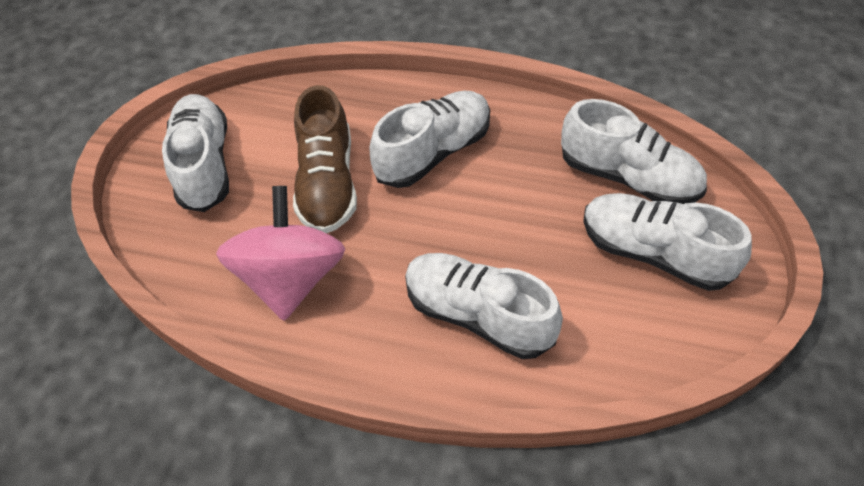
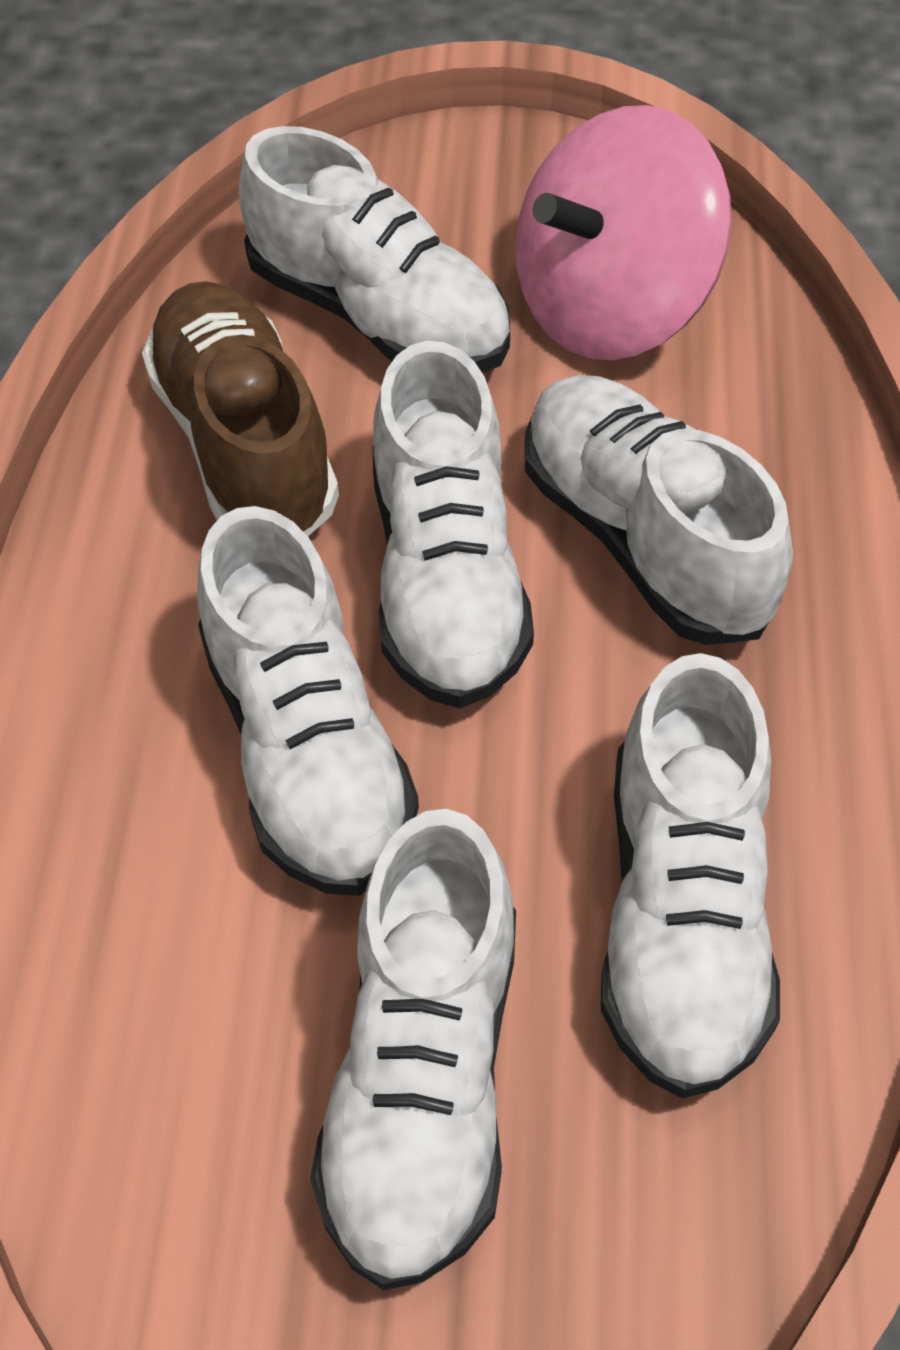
white shoe: 5 -> 6

